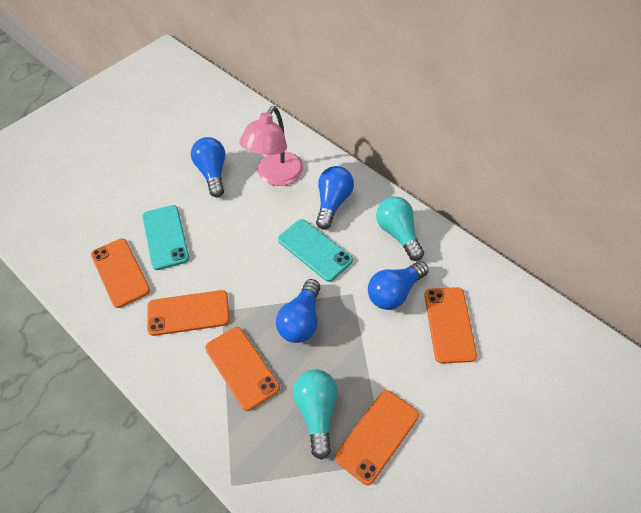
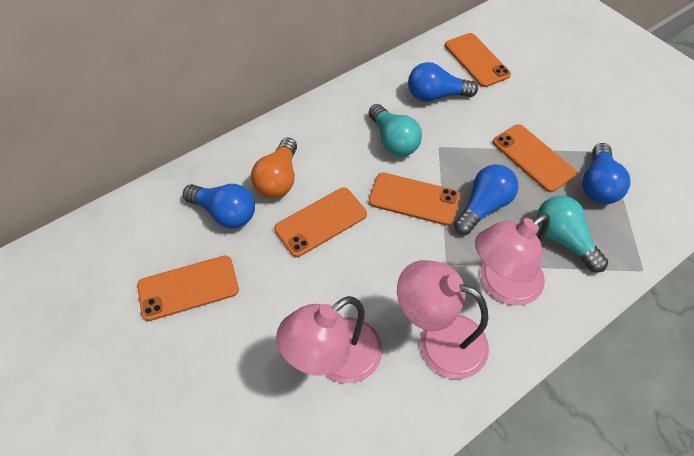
orange light bulb: 0 -> 1
pink lamp: 1 -> 3
turquoise phone: 2 -> 0

